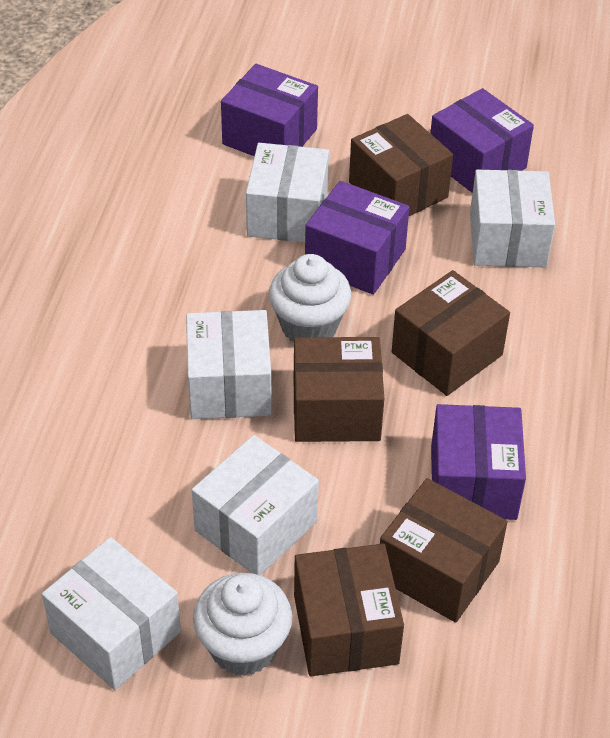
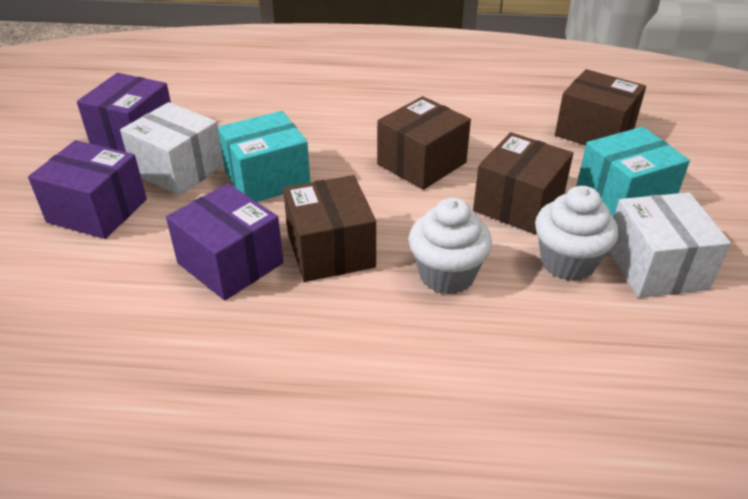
brown box: 5 -> 4
purple box: 4 -> 3
turquoise box: 0 -> 2
white box: 5 -> 2

